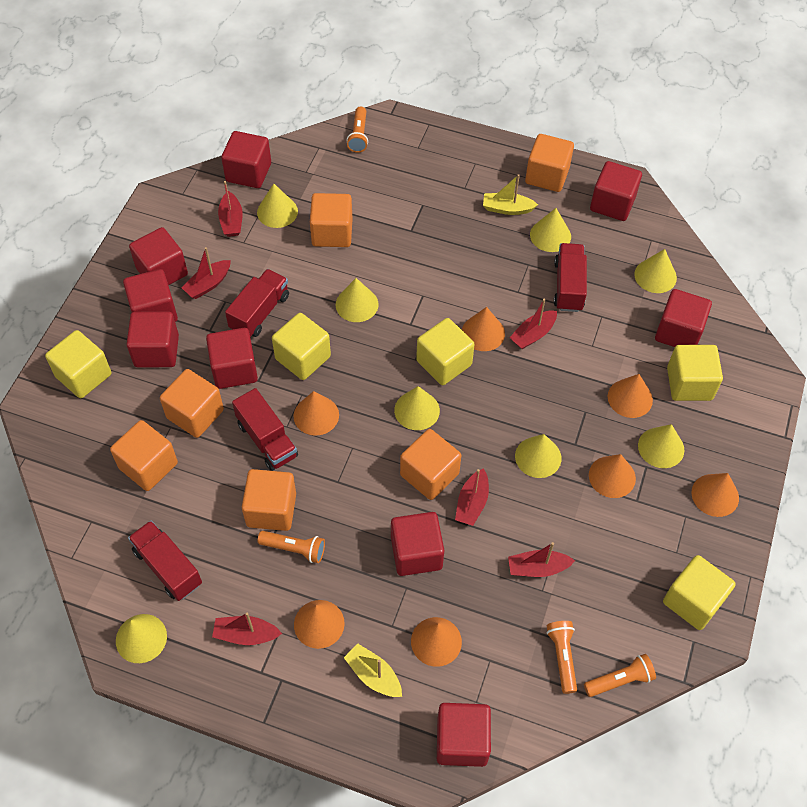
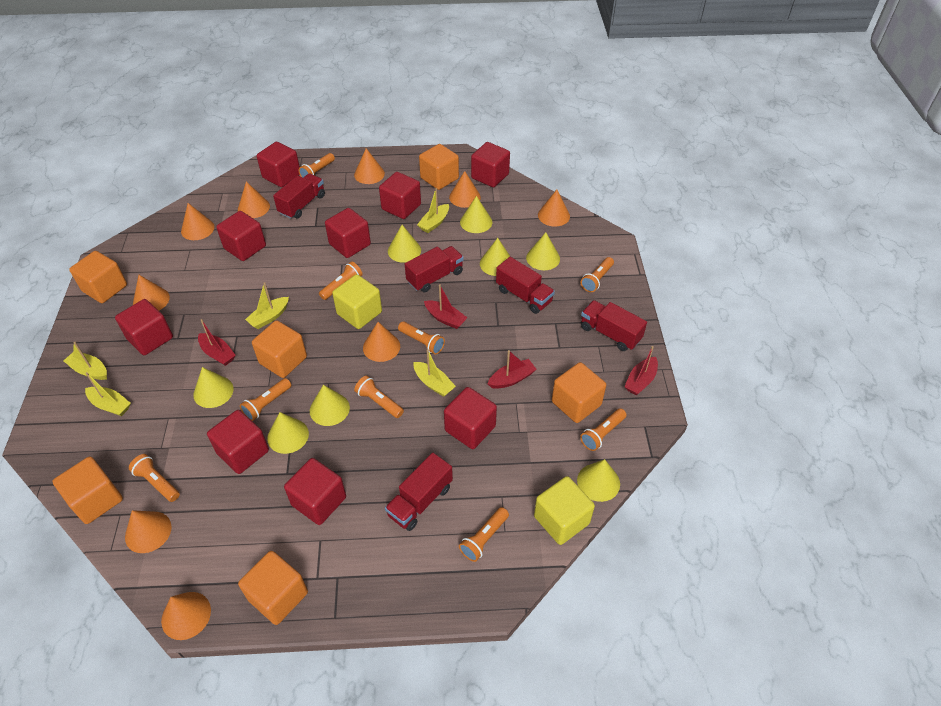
orange cone: 7 -> 9
orange flashlight: 4 -> 9
red boat: 6 -> 4
red truck: 4 -> 5
yellow boat: 2 -> 5
yellow cube: 5 -> 2

